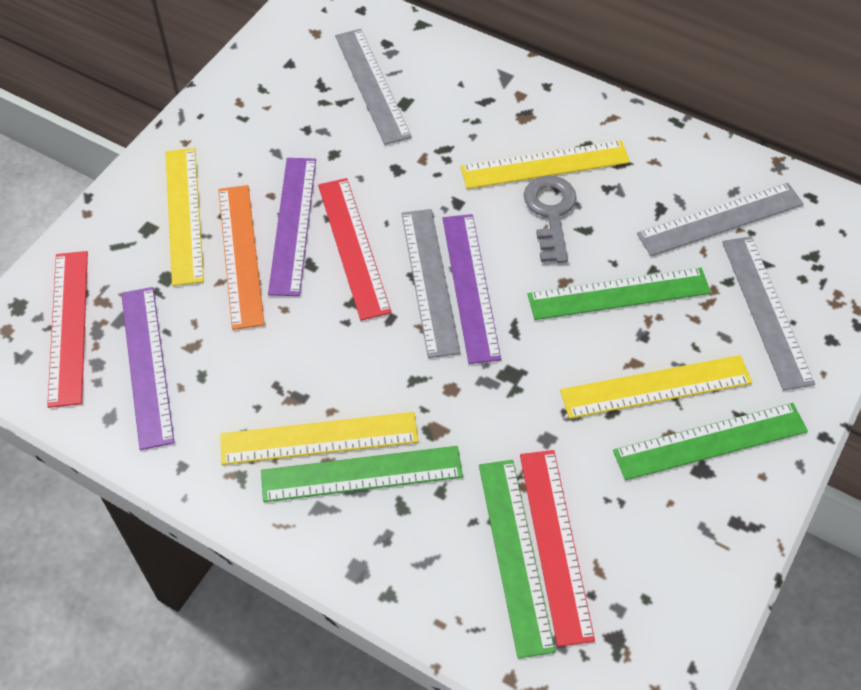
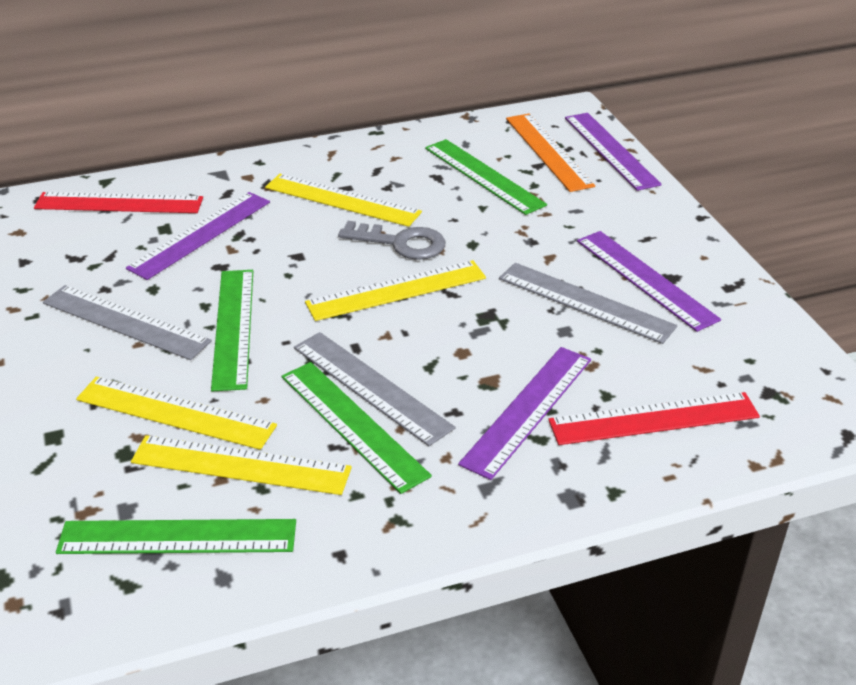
grey ruler: 4 -> 3
purple ruler: 3 -> 4
red ruler: 3 -> 2

